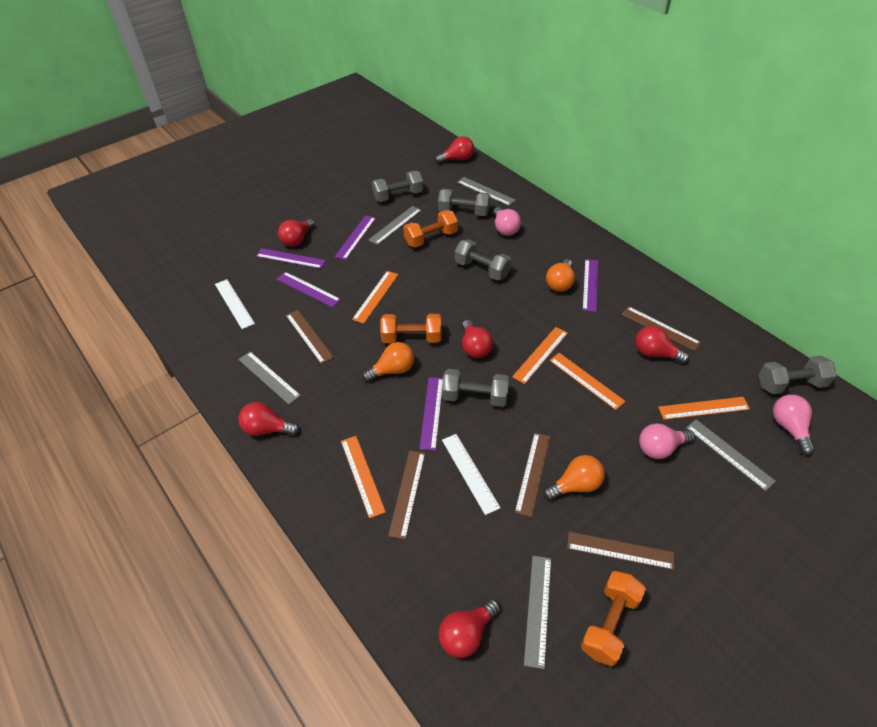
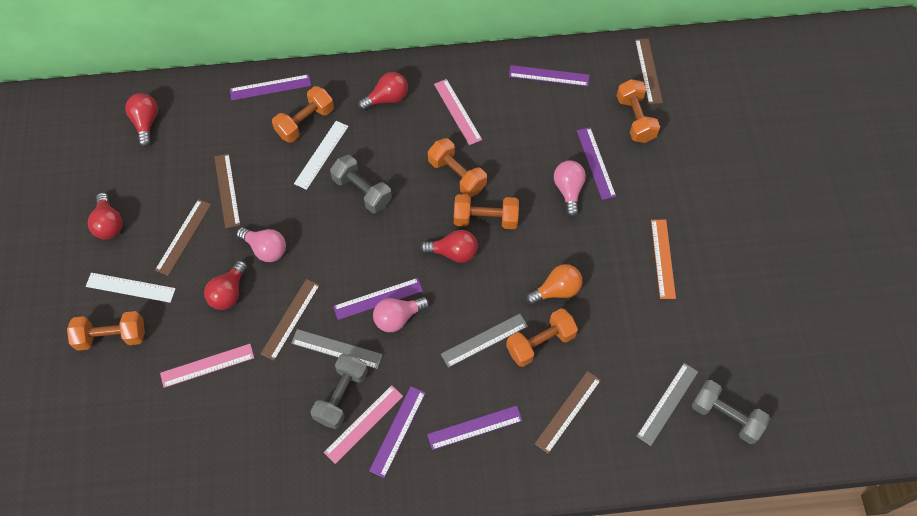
grey dumbbell: 5 -> 3
grey ruler: 5 -> 3
orange dumbbell: 3 -> 6
orange light bulb: 3 -> 1
orange ruler: 5 -> 1
pink ruler: 0 -> 3
purple ruler: 5 -> 6
red light bulb: 6 -> 5

